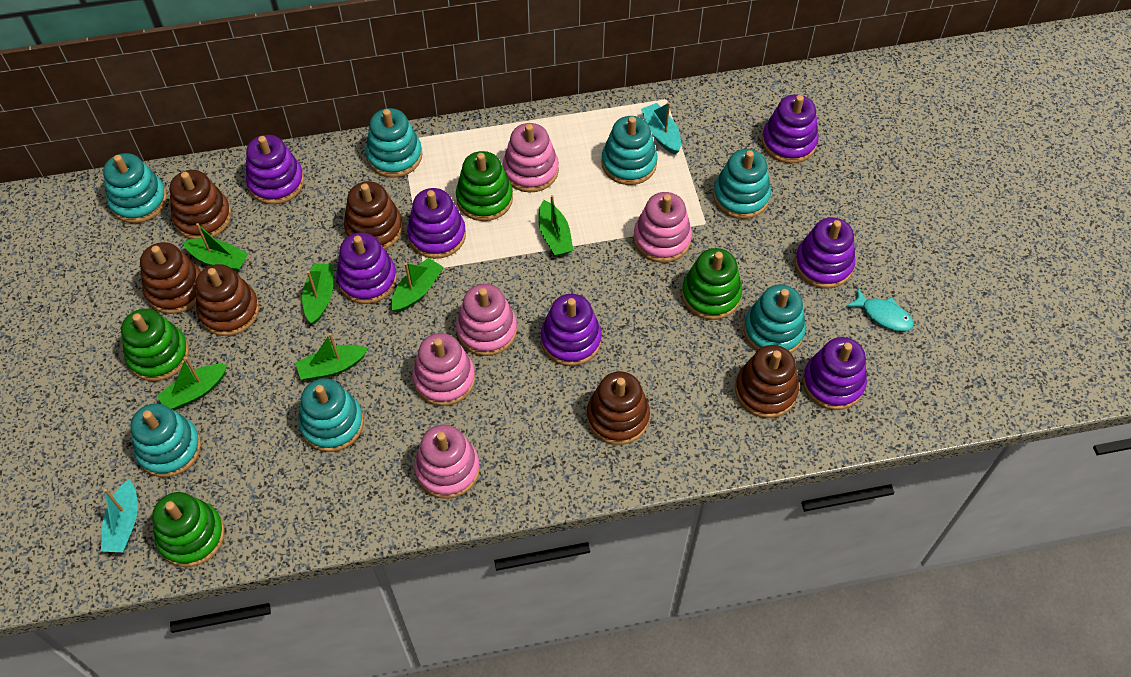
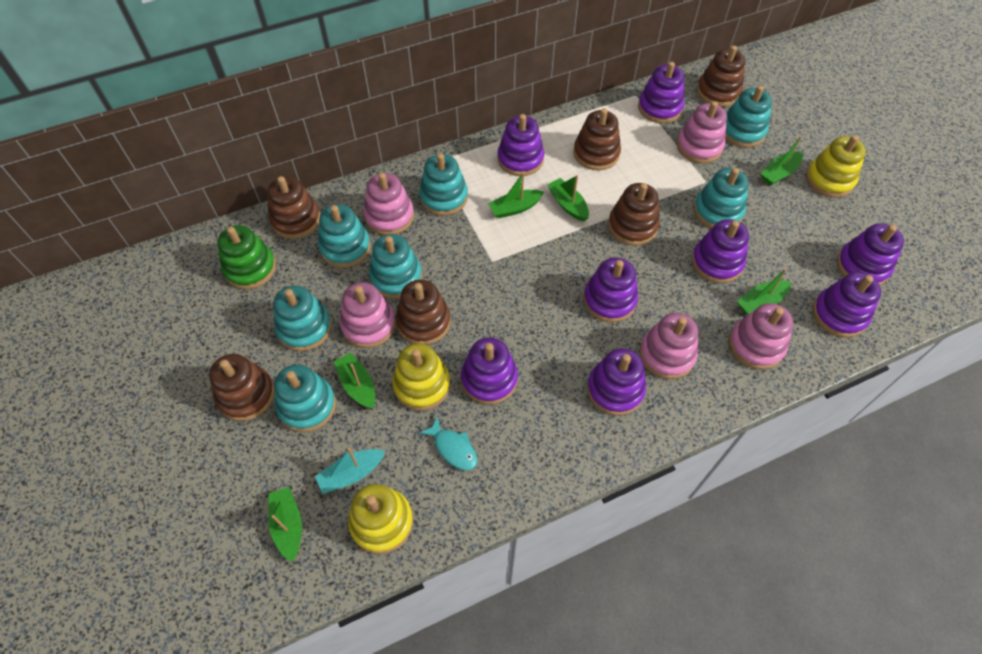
green stacking toy: 4 -> 1
purple stacking toy: 7 -> 8
turquoise boat: 2 -> 1
yellow stacking toy: 0 -> 3

